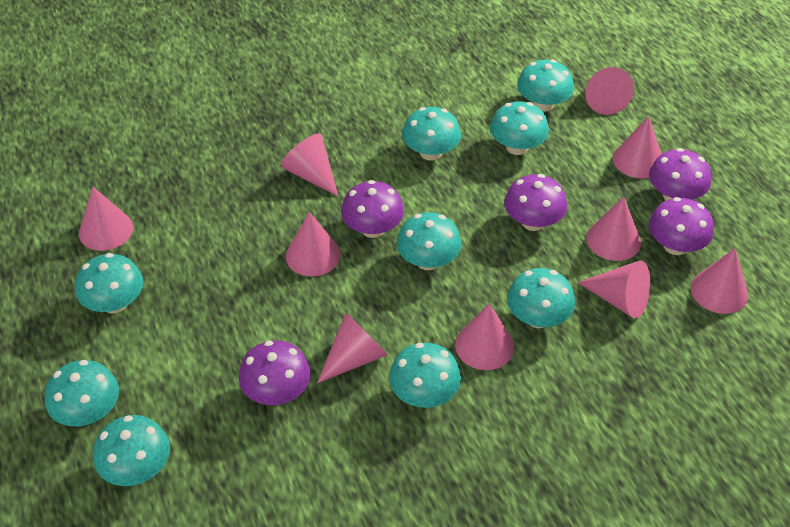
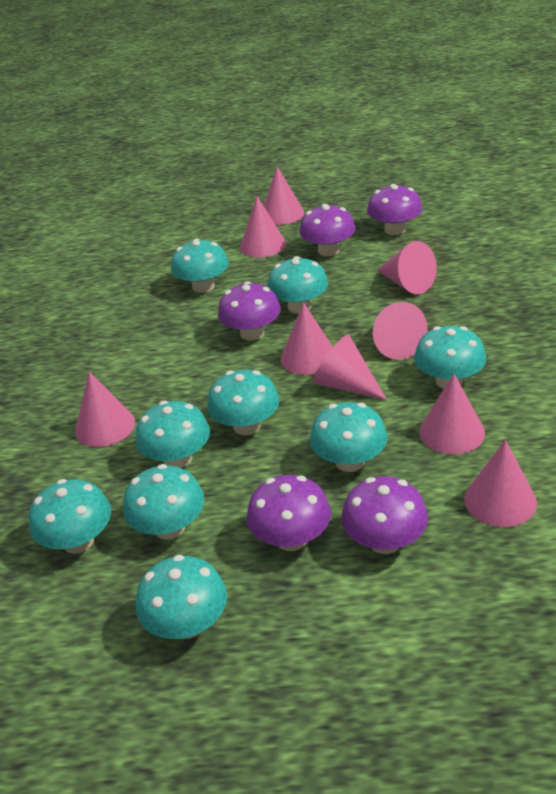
pink cone: 10 -> 9

